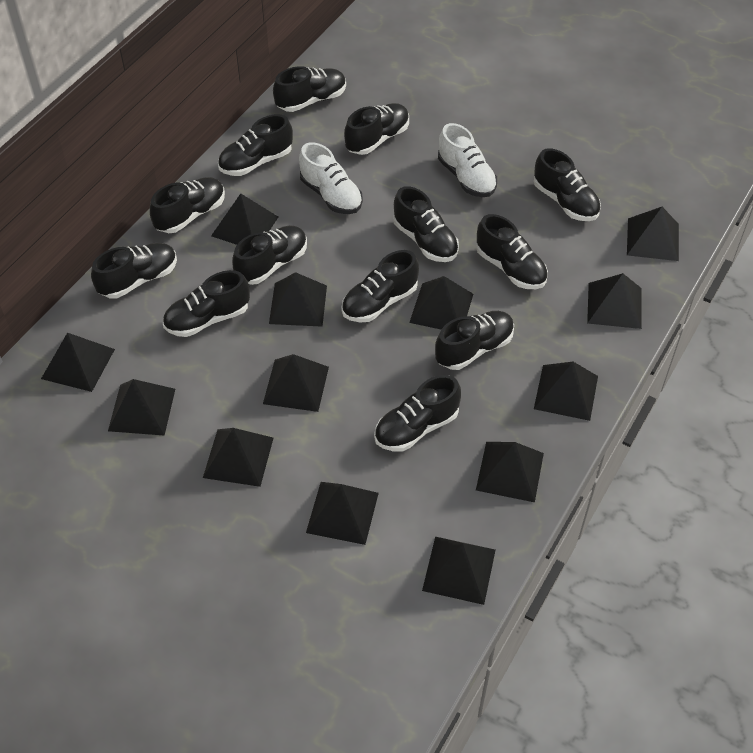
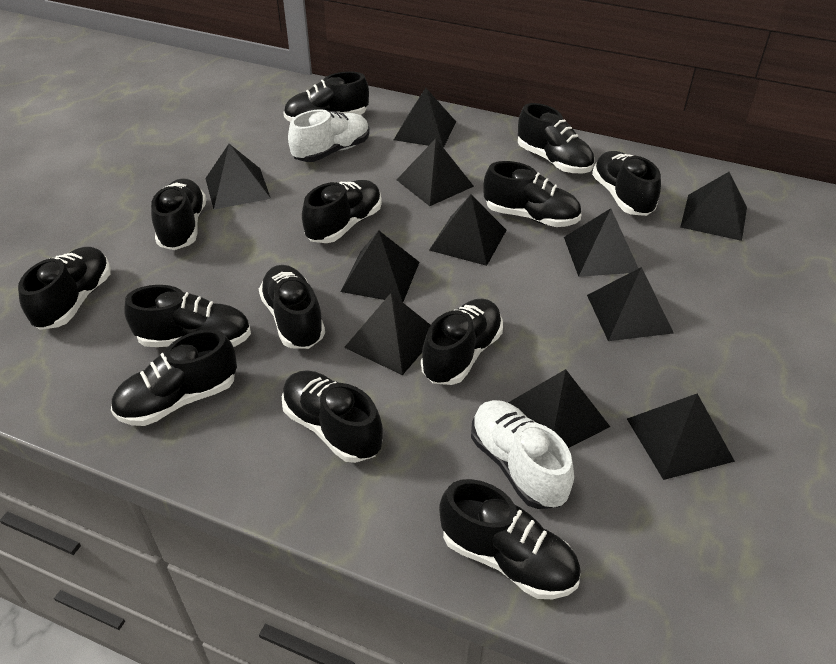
black pyramid: 13 -> 11

